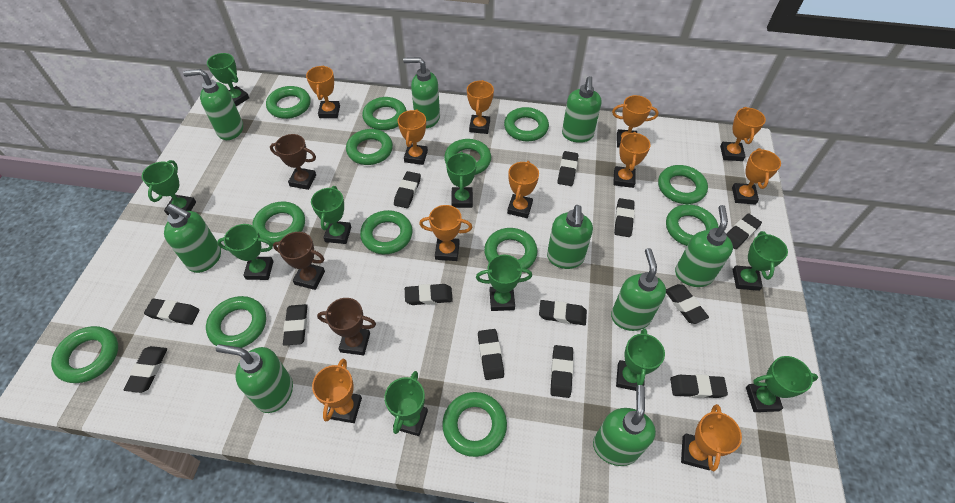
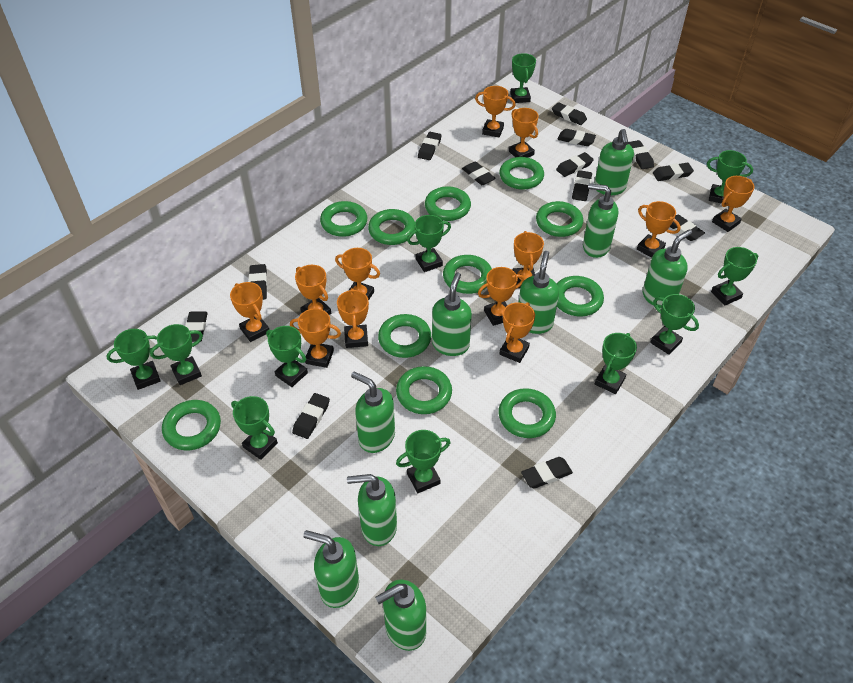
brown trophy: 3 -> 0
green ring: 13 -> 11
green trophy: 10 -> 11
orange trophy: 11 -> 12

